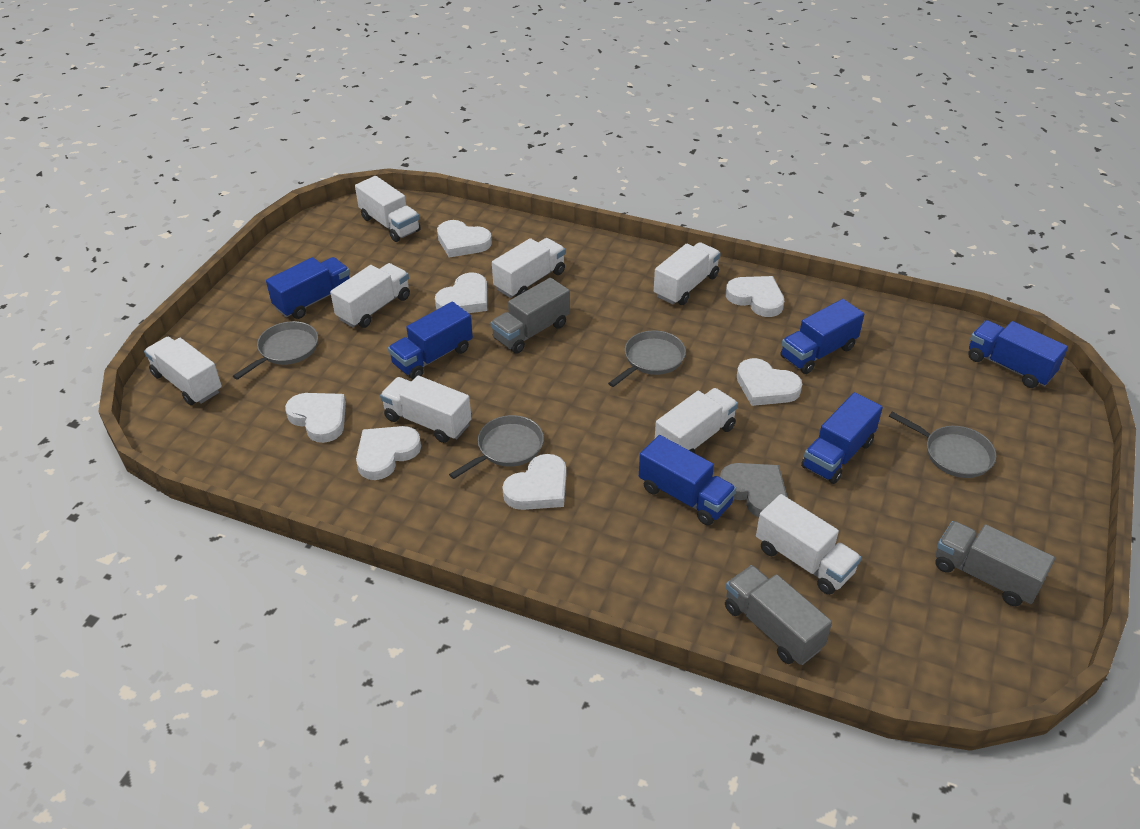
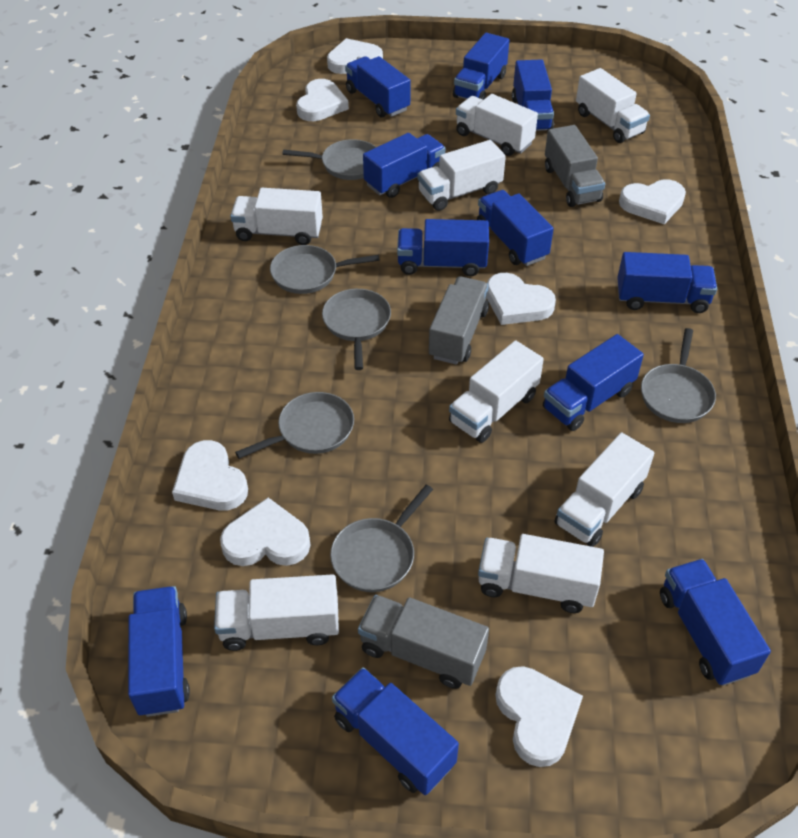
blue truck: 6 -> 11
grey heart: 1 -> 0
grey pan: 4 -> 6

